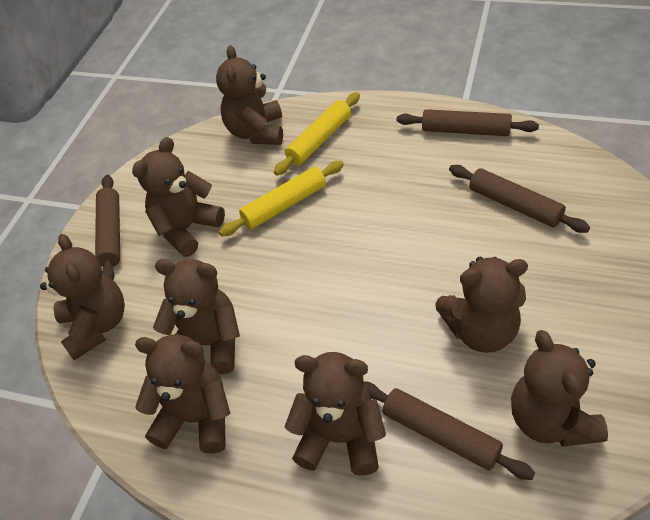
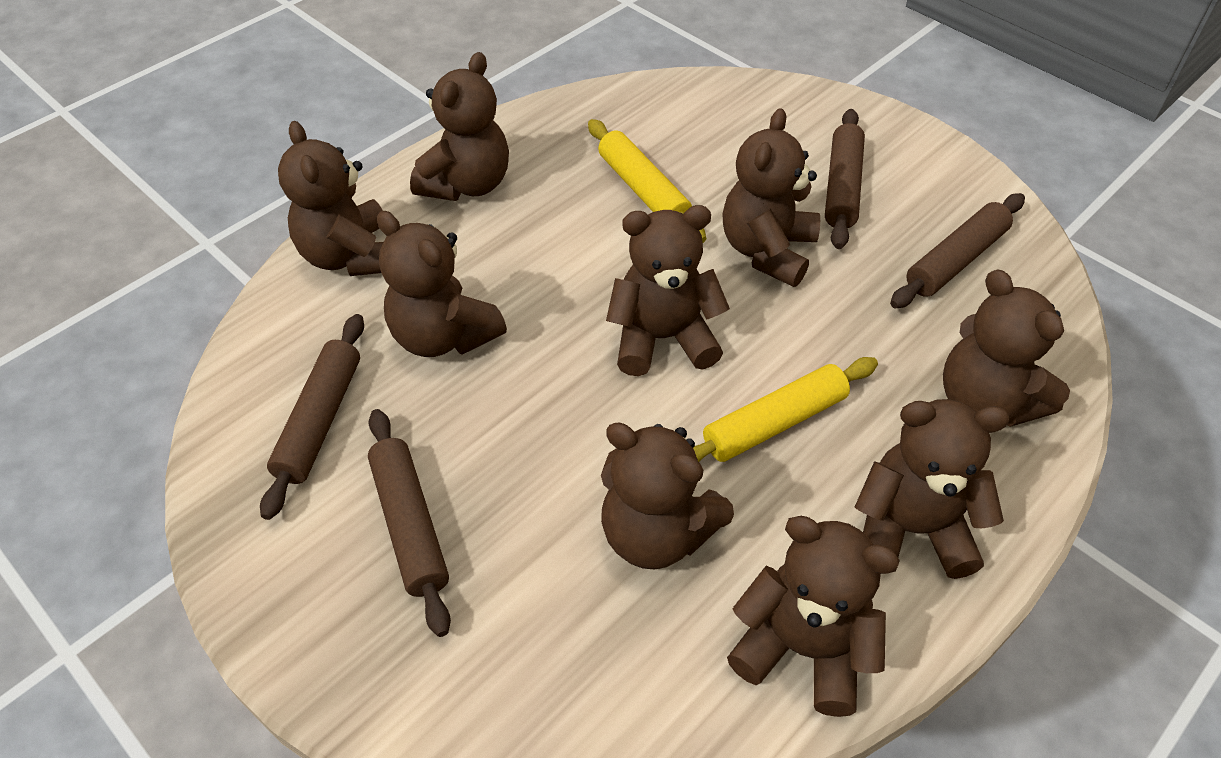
brown teddy bear: 8 -> 9

